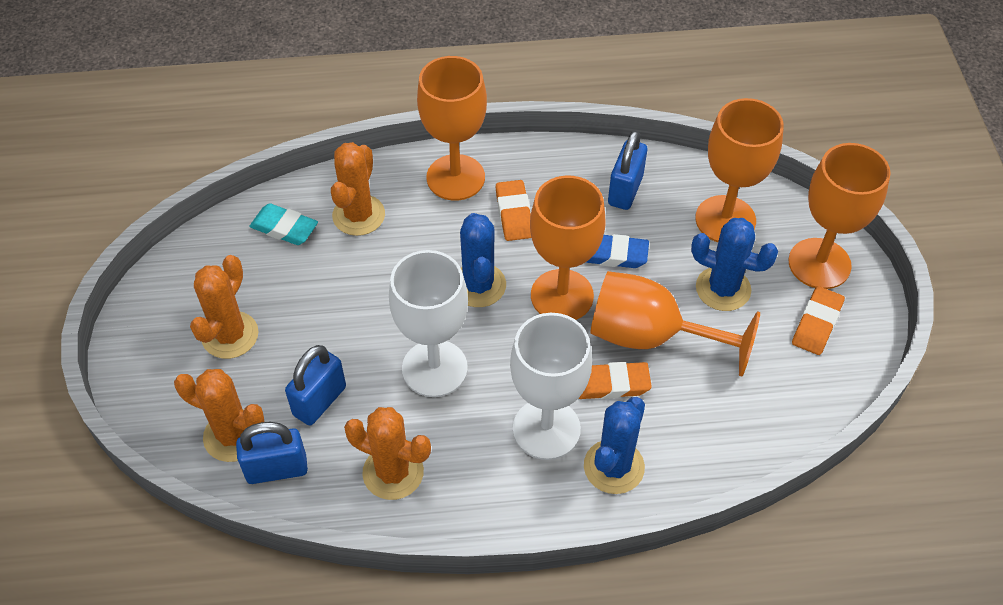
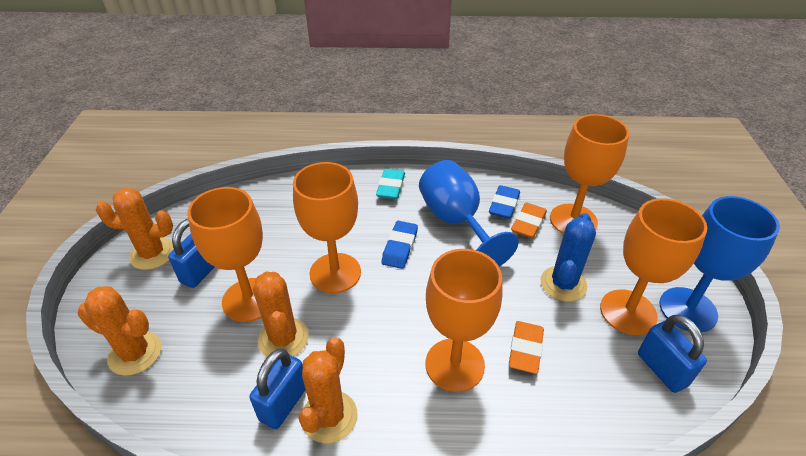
blue cactus: 3 -> 1
blue eraser: 1 -> 2
blue goblet: 0 -> 2
orange eraser: 3 -> 2
white goblet: 2 -> 0

